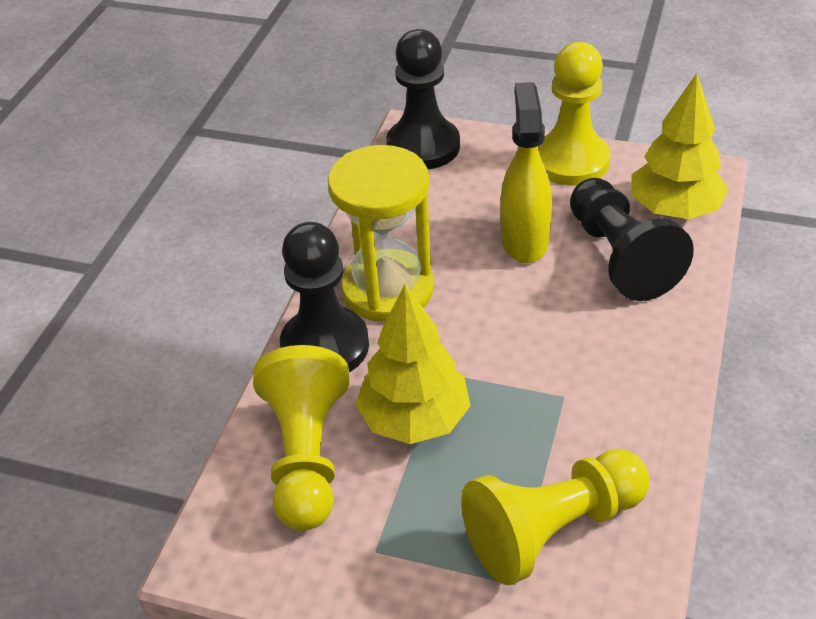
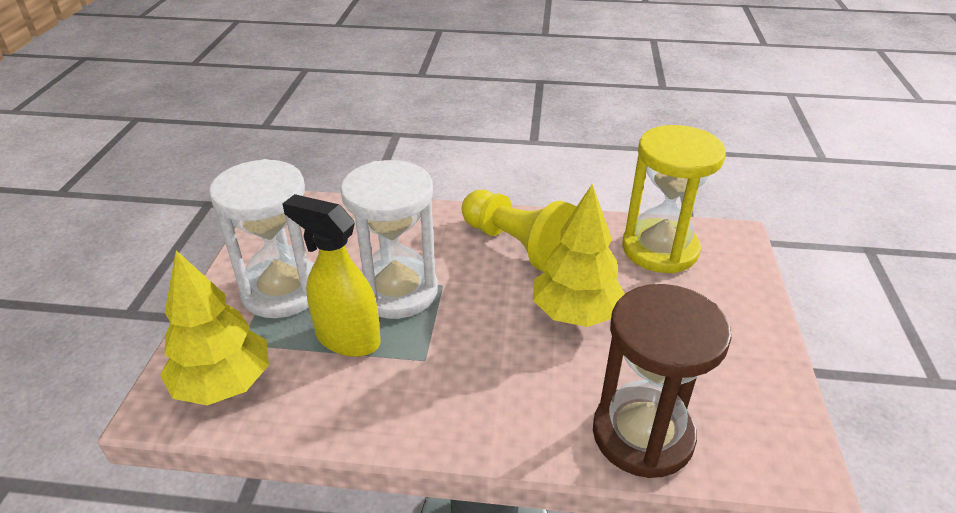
black pawn: 3 -> 0
brown hourglass: 0 -> 1
white hourglass: 0 -> 2
yellow pawn: 3 -> 1

